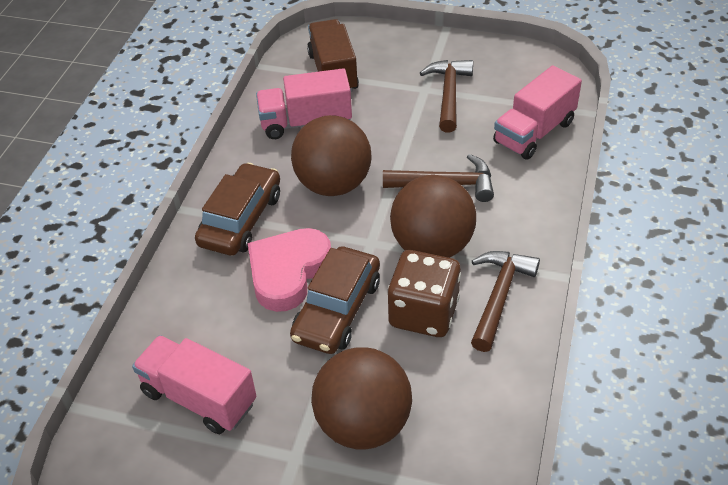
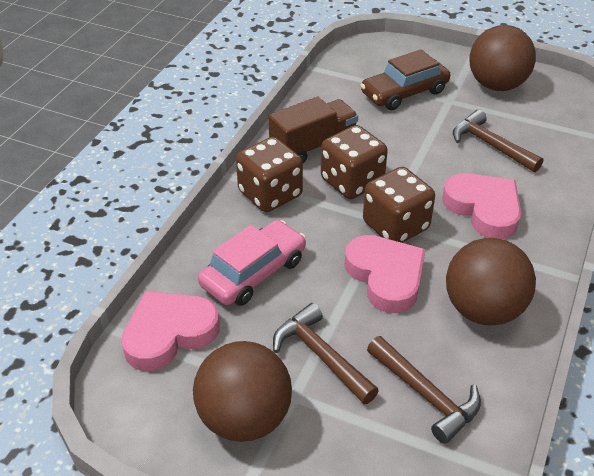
brown car: 2 -> 1
brown dice: 1 -> 3
pink car: 0 -> 1
pink heart: 1 -> 3
pink truck: 3 -> 0

